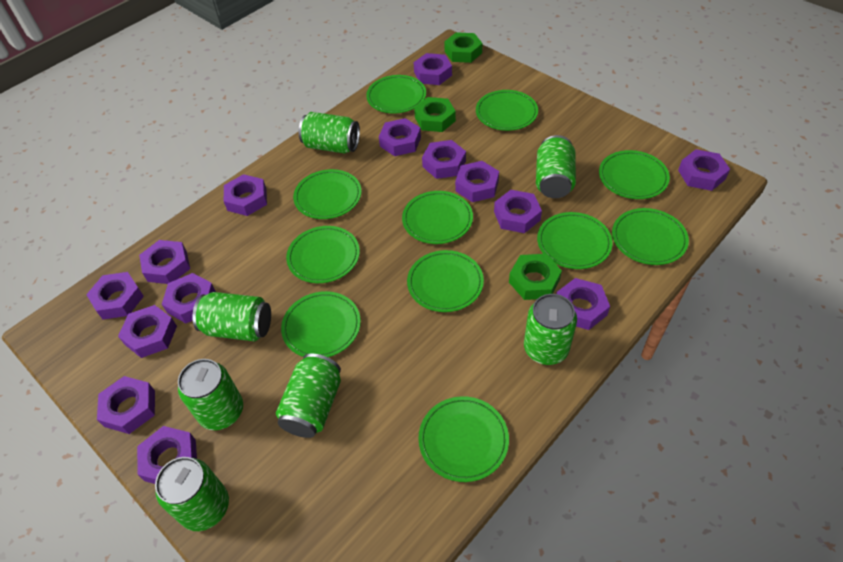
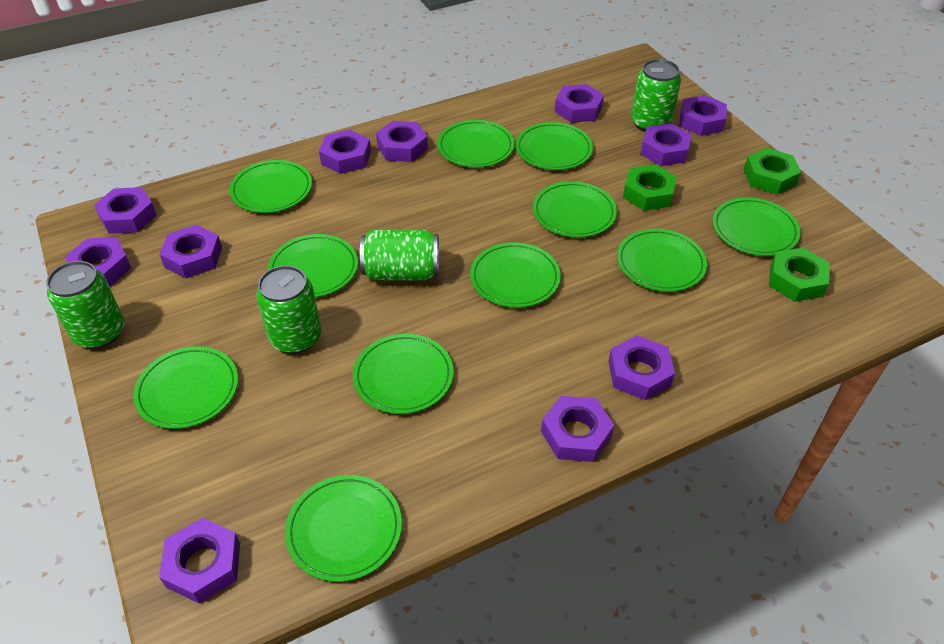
green can: 7 -> 4
purple nut: 14 -> 11

